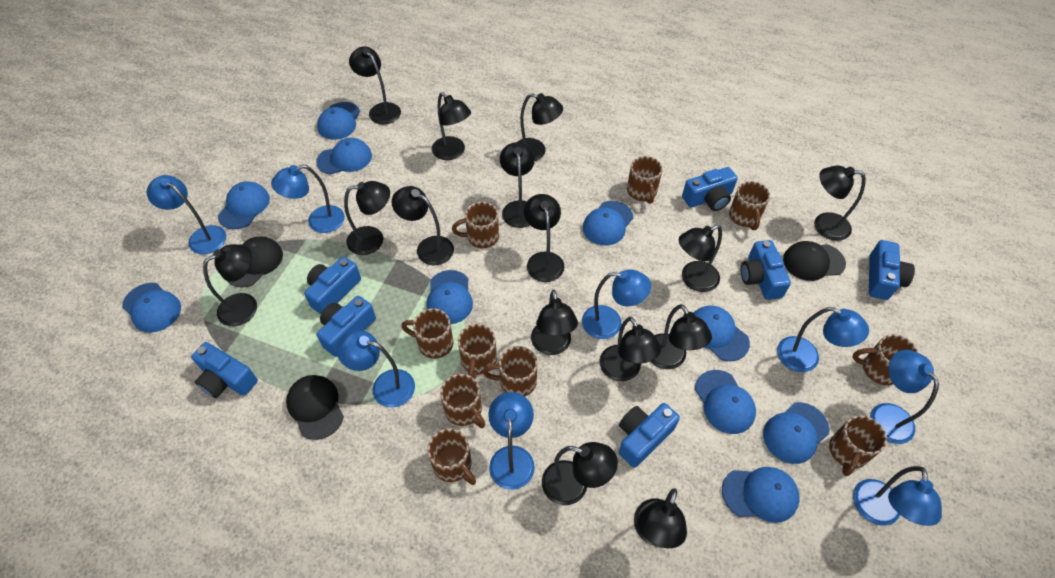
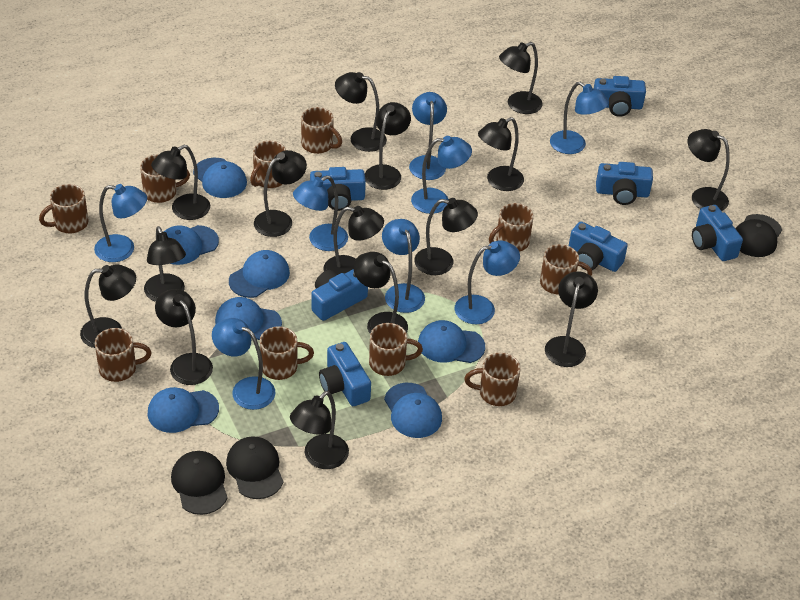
blue cap: 10 -> 7

